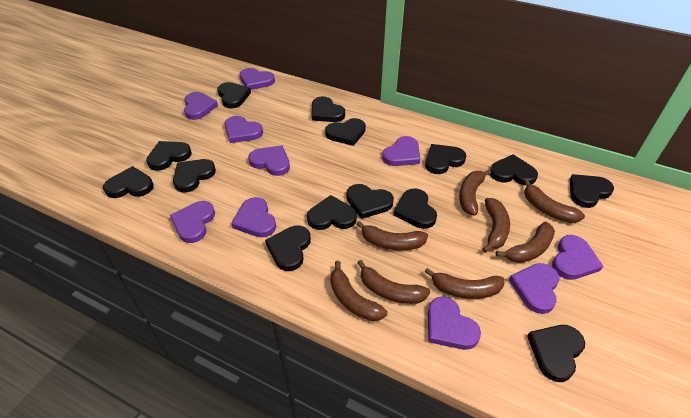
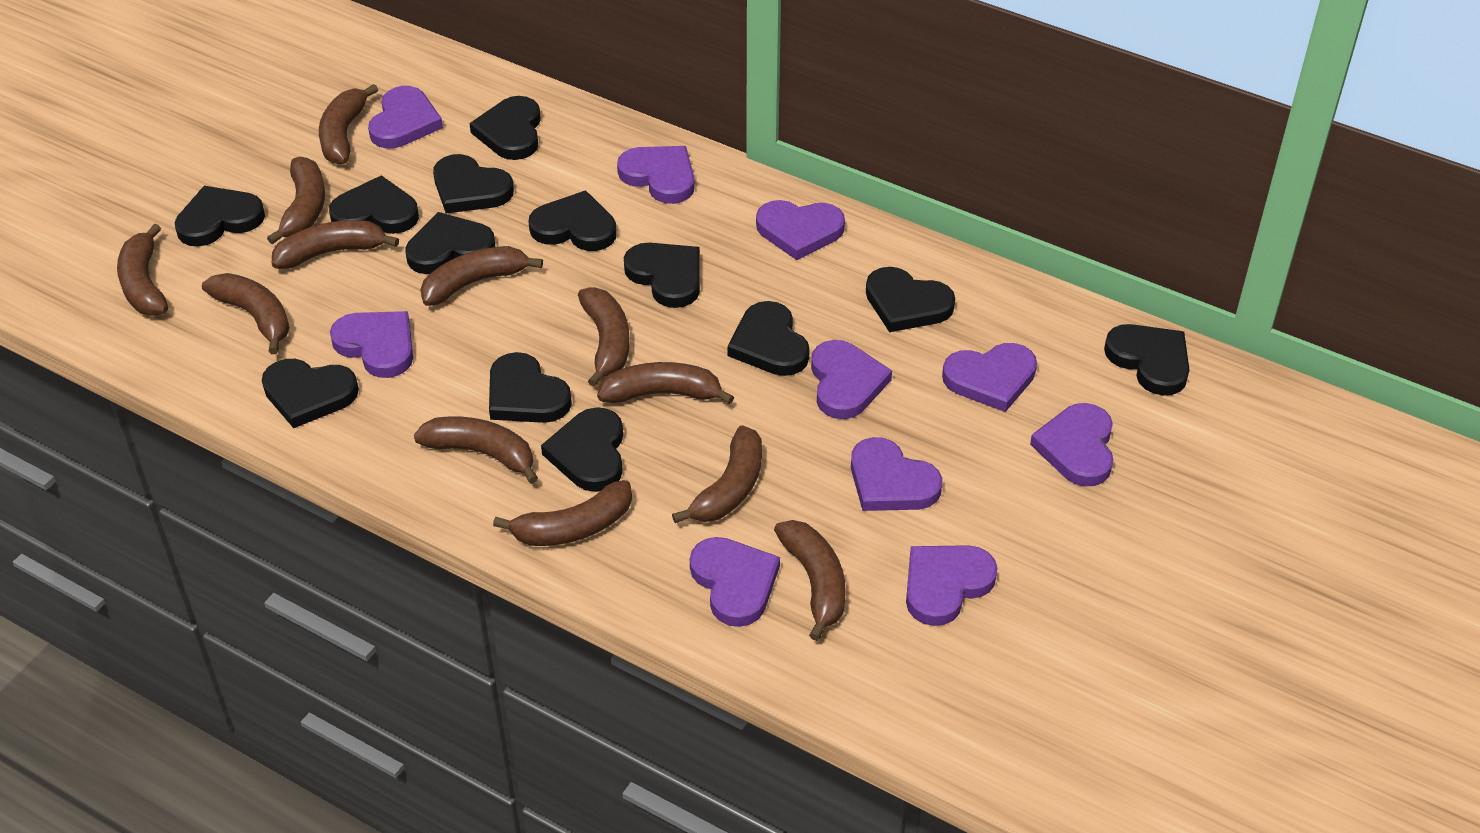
black heart: 14 -> 13
brown banana: 8 -> 12

